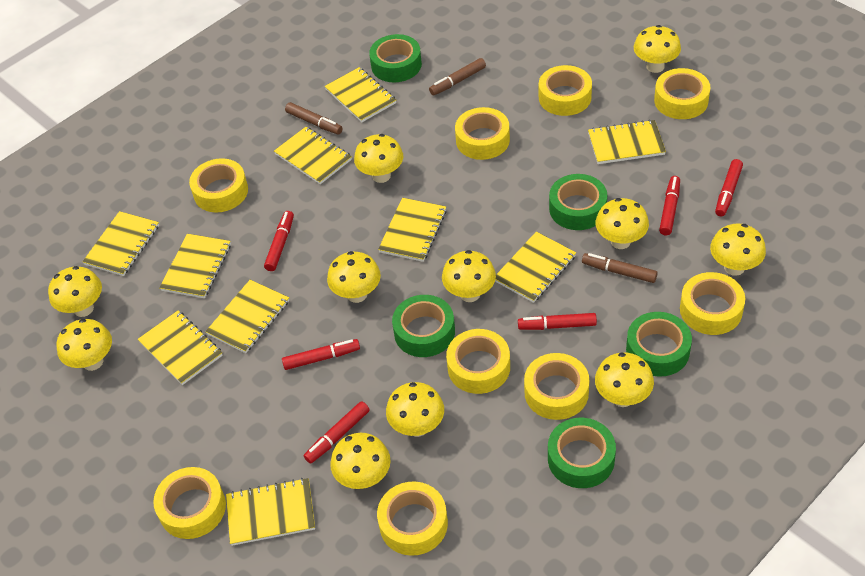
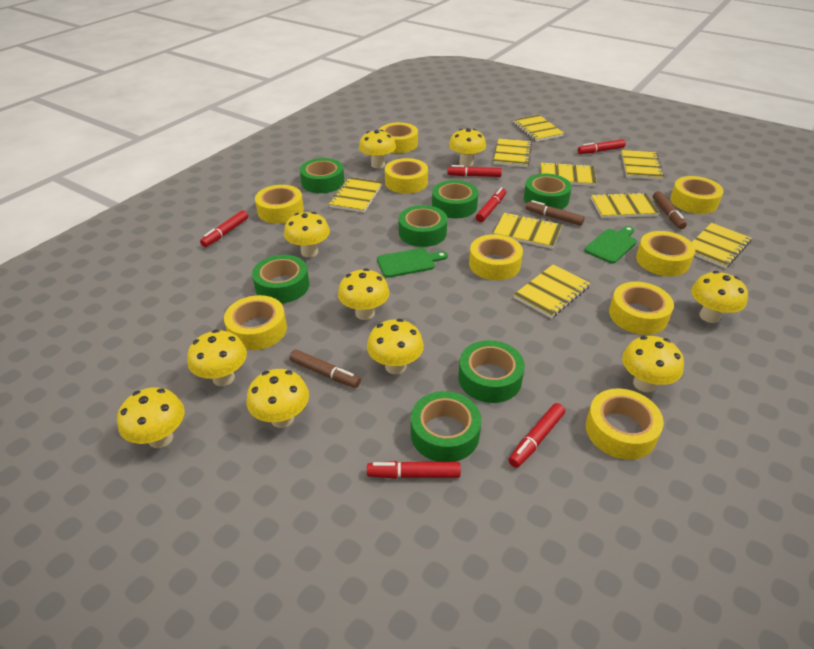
green cutting board: 0 -> 2
green tape: 5 -> 7
yellow mushroom: 11 -> 10
yellow notebook: 10 -> 9

